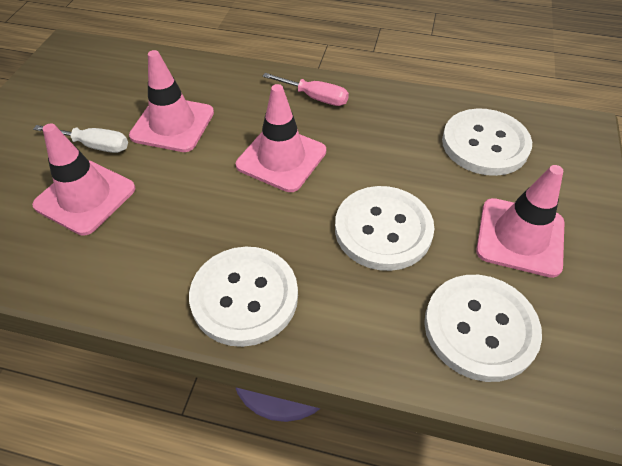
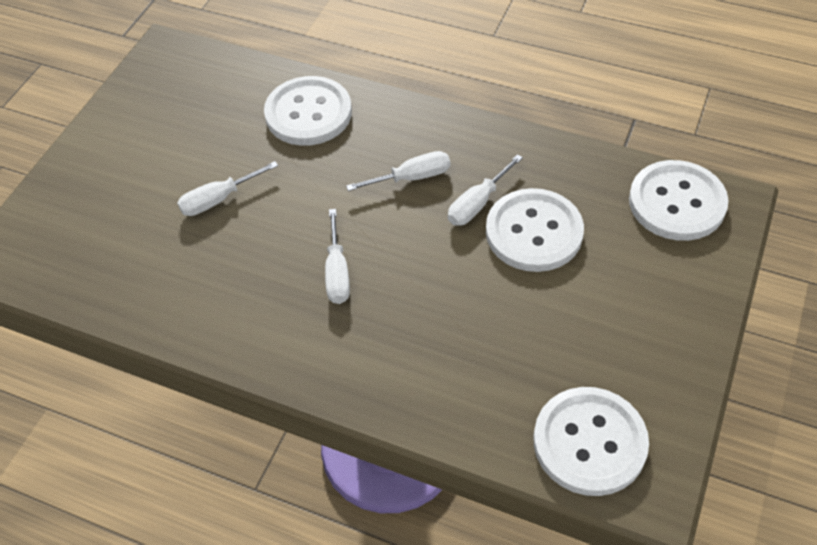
pink screwdriver: 1 -> 0
pink traffic cone: 4 -> 0
white screwdriver: 1 -> 4

